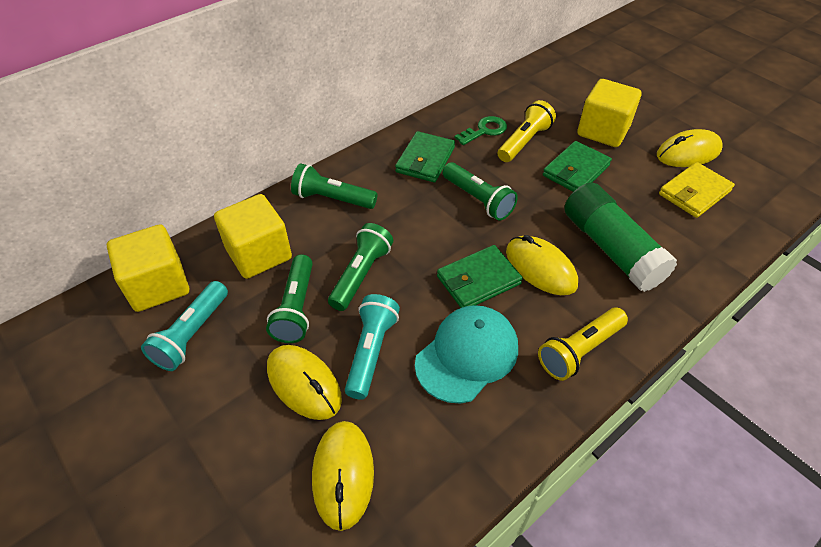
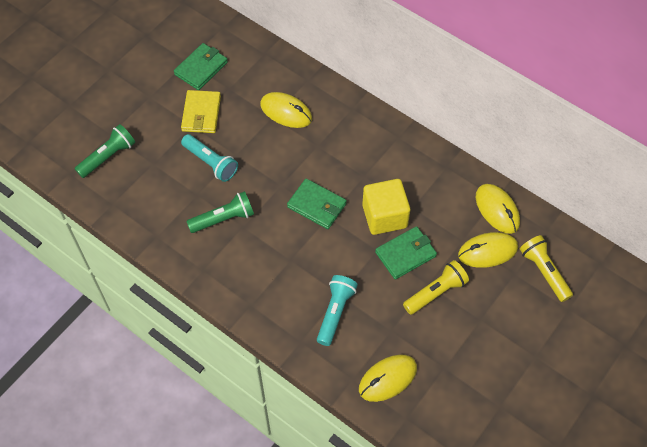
green flashlight: 4 -> 2
green glue stick: 1 -> 0
green key: 1 -> 0
turquoise cap: 1 -> 0
yellow cube: 3 -> 1

